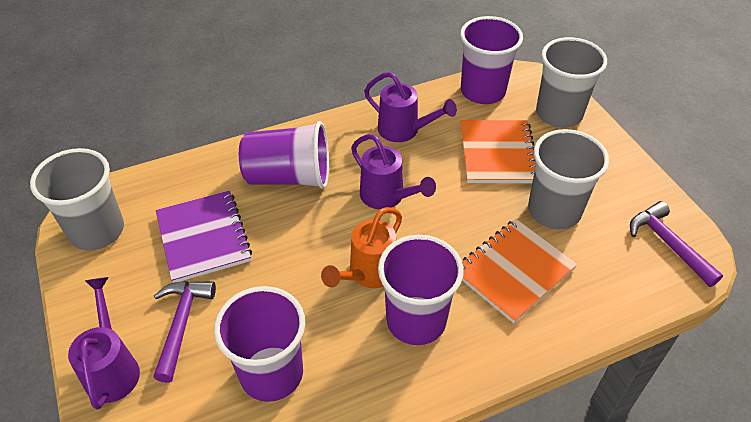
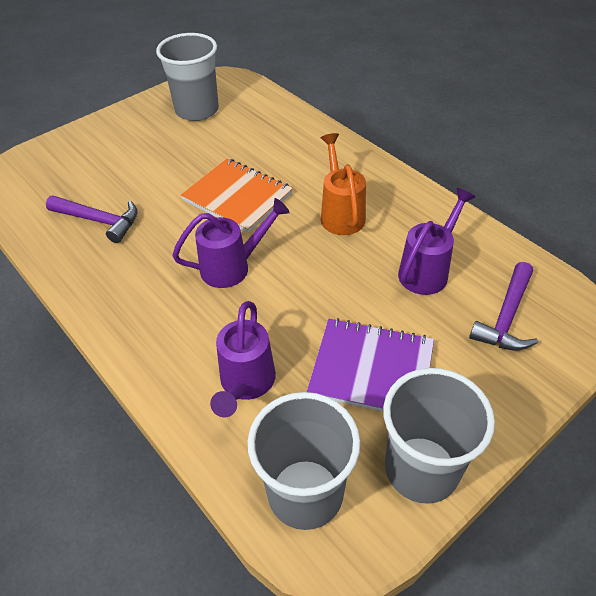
orange notebook: 2 -> 1
purple cup: 4 -> 0

